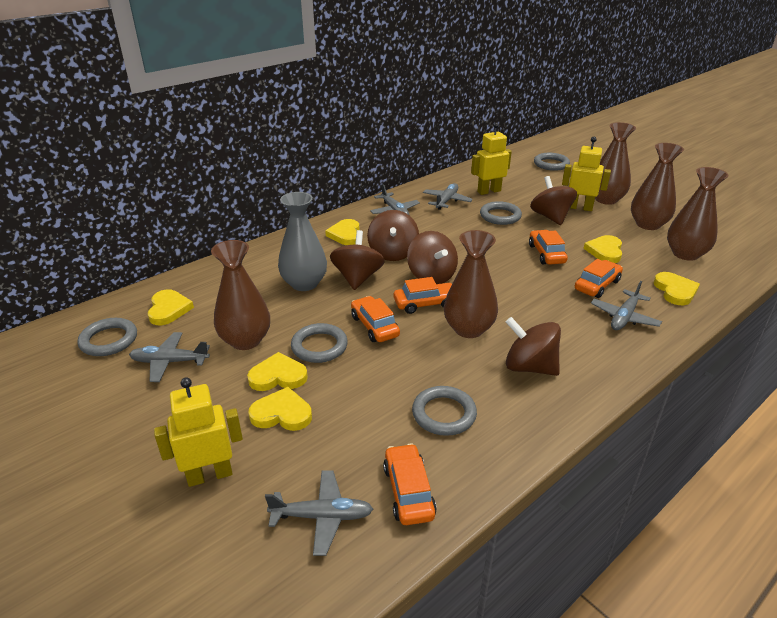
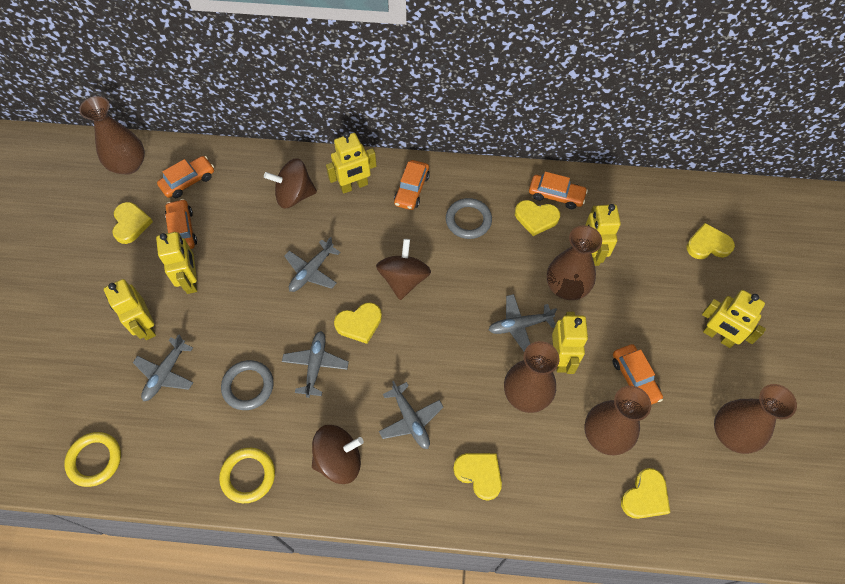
brown spinning top: 5 -> 3
grey ring: 5 -> 2
grey vase: 1 -> 0
yellow ring: 0 -> 2
yellow robot: 3 -> 6

